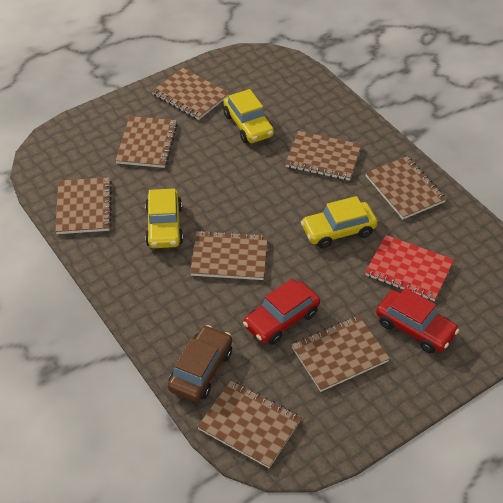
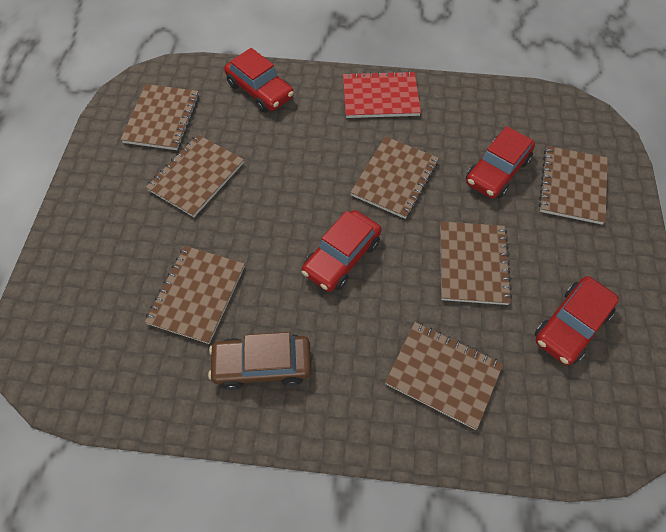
brown notebook: 8 -> 7
red car: 2 -> 4
yellow car: 3 -> 0

